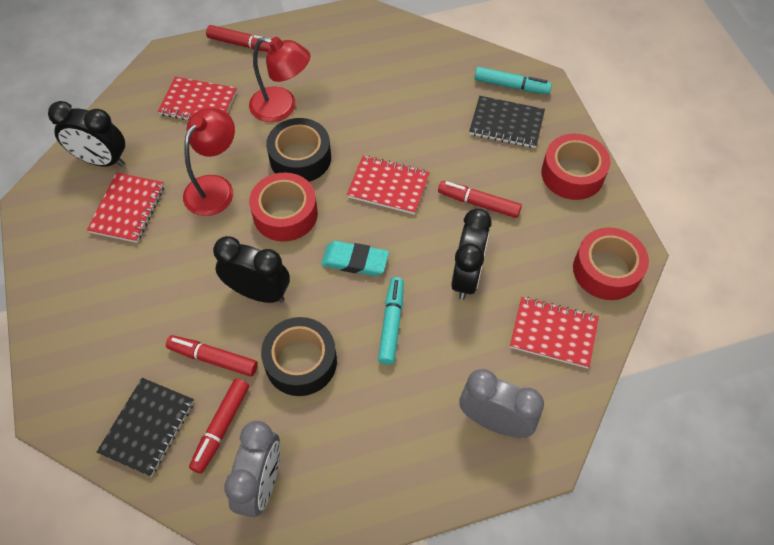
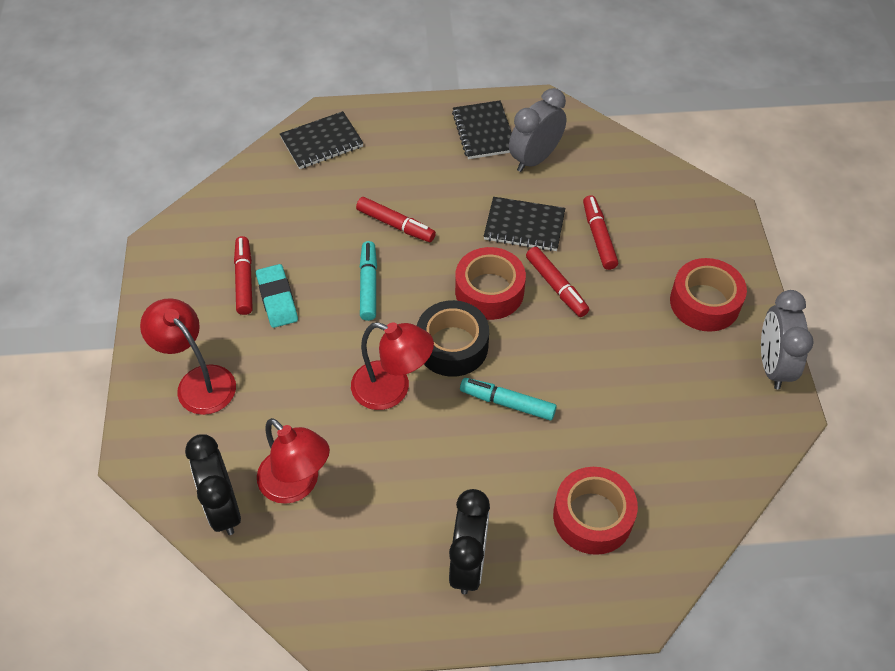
black clock: 3 -> 2
black notebook: 2 -> 3
black tape: 2 -> 1
red lamp: 2 -> 3
red notebook: 4 -> 0

